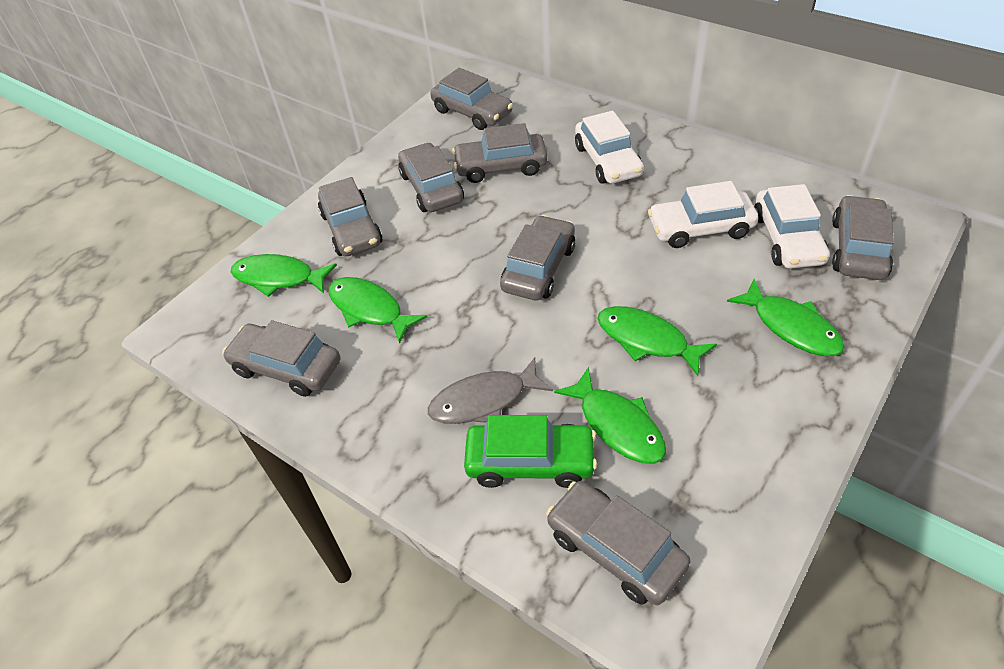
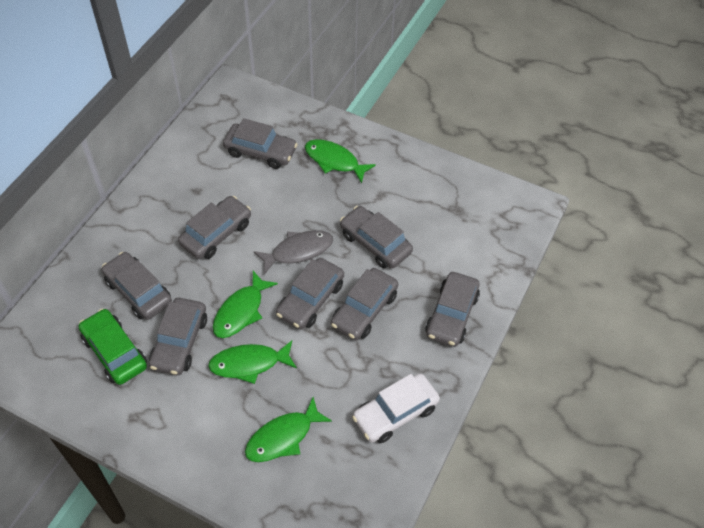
green fish: 5 -> 4
white car: 3 -> 1

